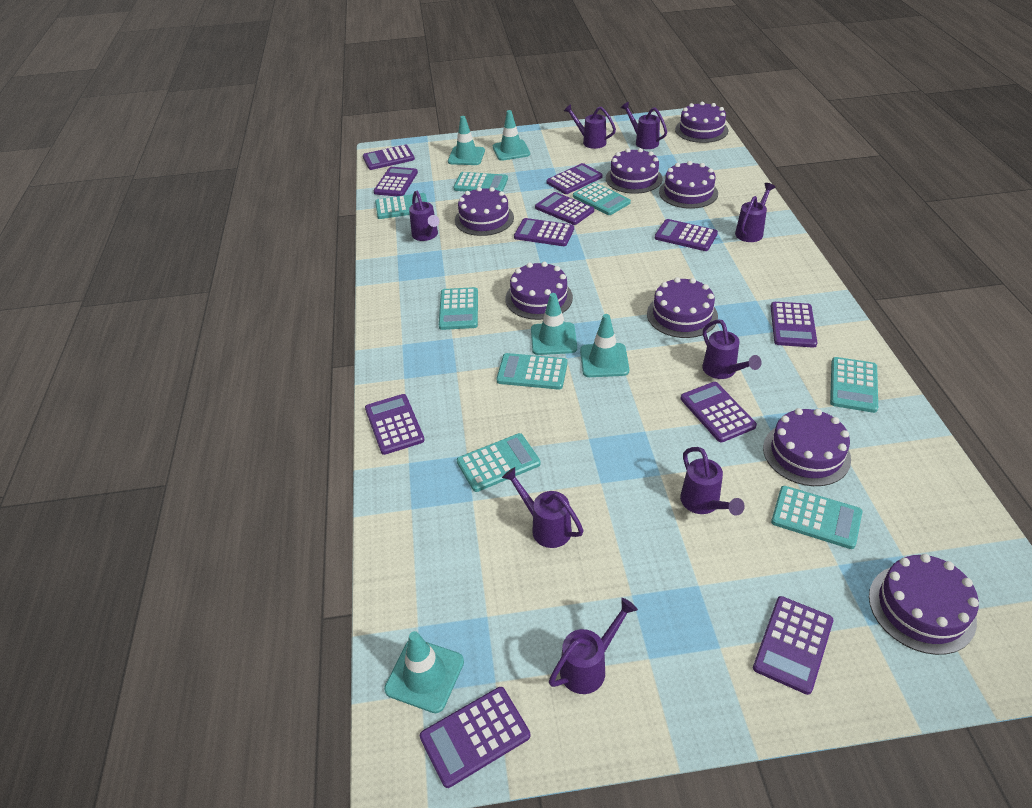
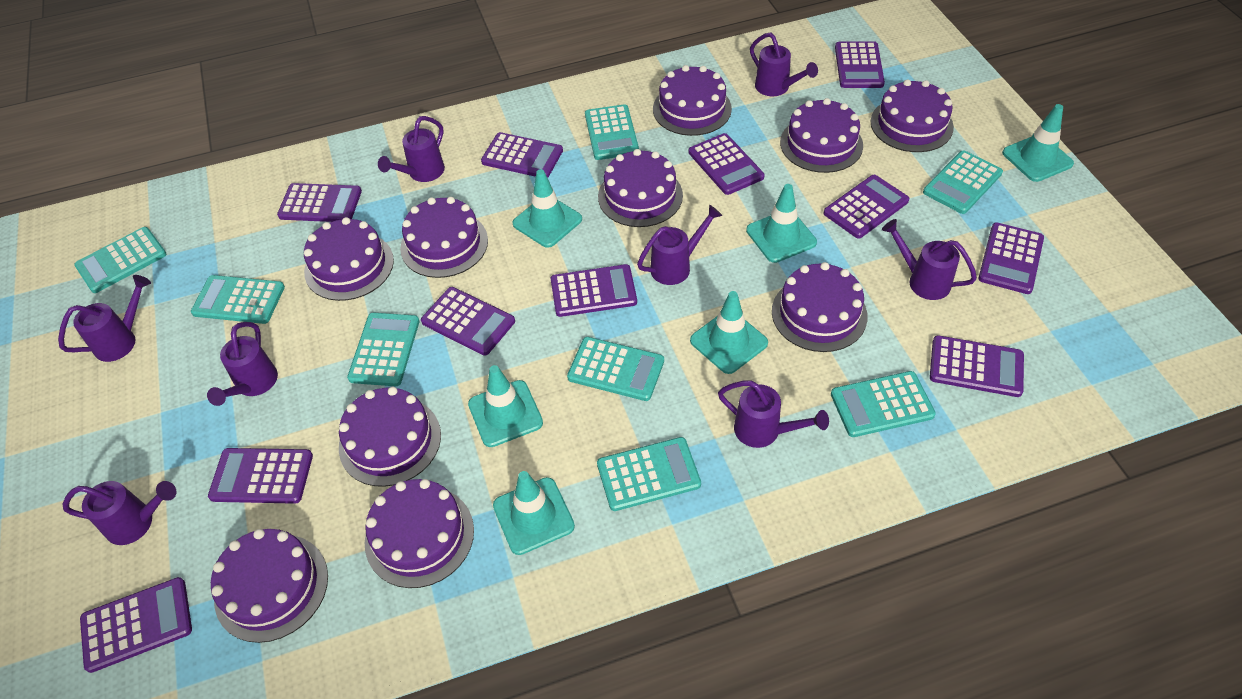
purple cake: 8 -> 10
turquoise traffic cone: 5 -> 6

